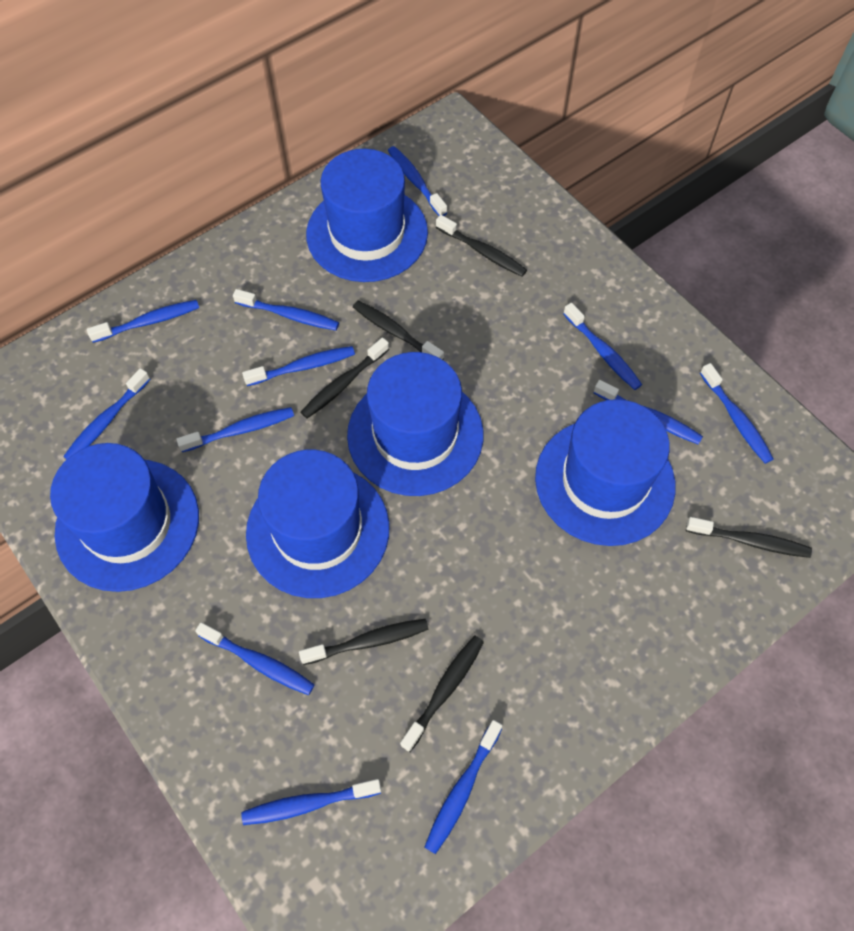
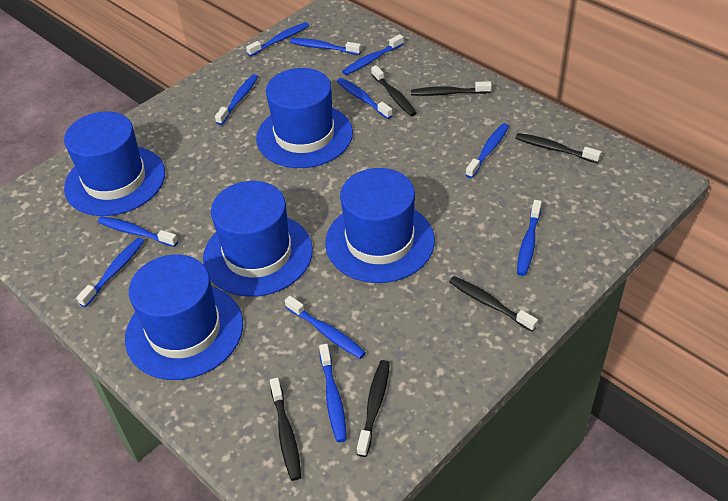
blue toothbrush: 12 -> 11

